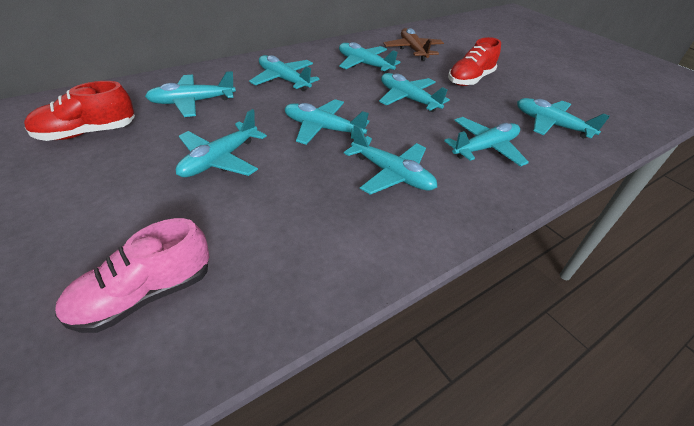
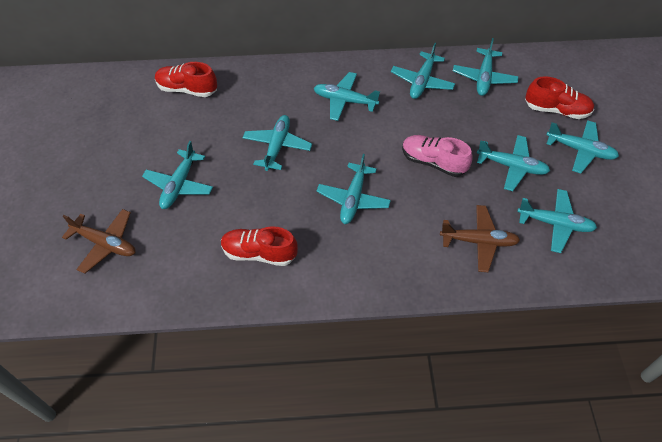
brown plane: 1 -> 2
red shoe: 2 -> 3

